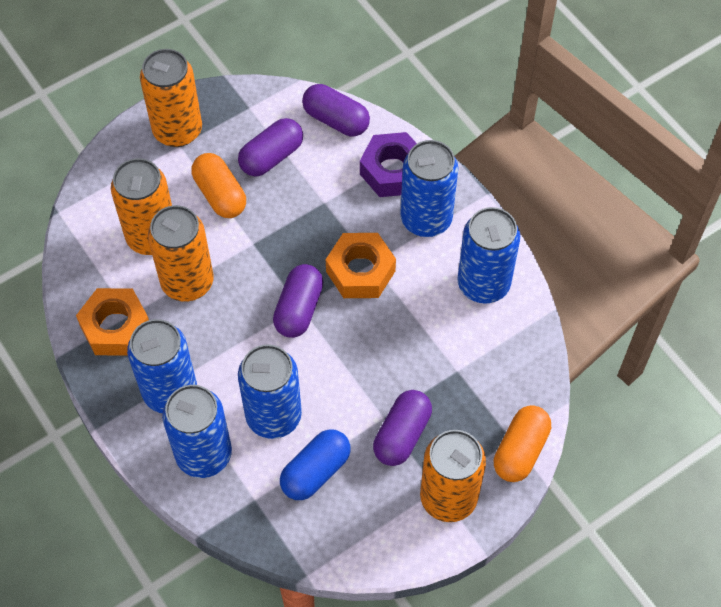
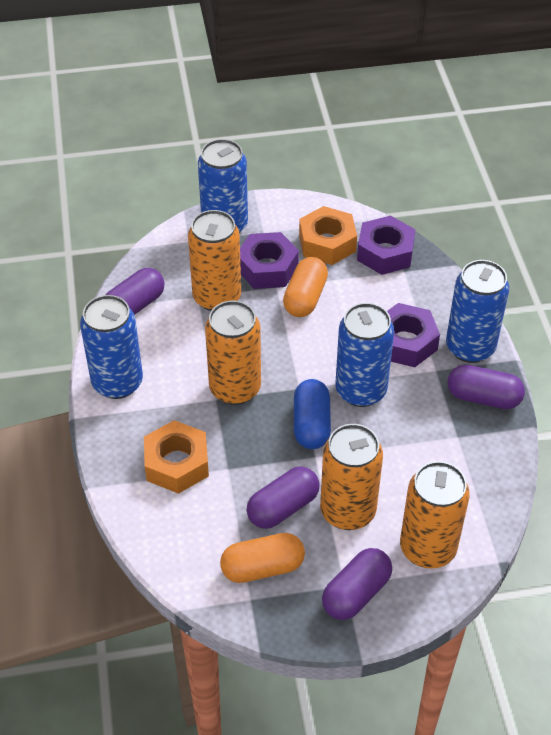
blue can: 5 -> 4
purple nut: 1 -> 3

